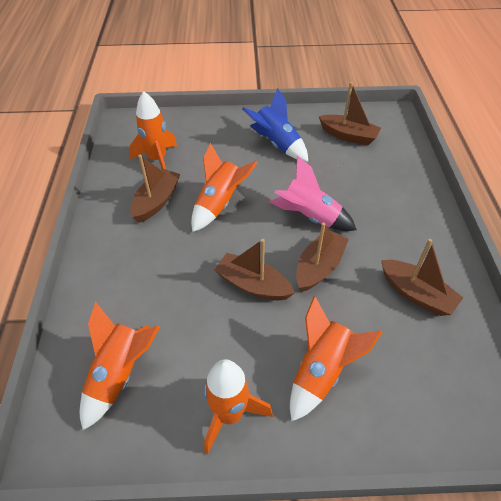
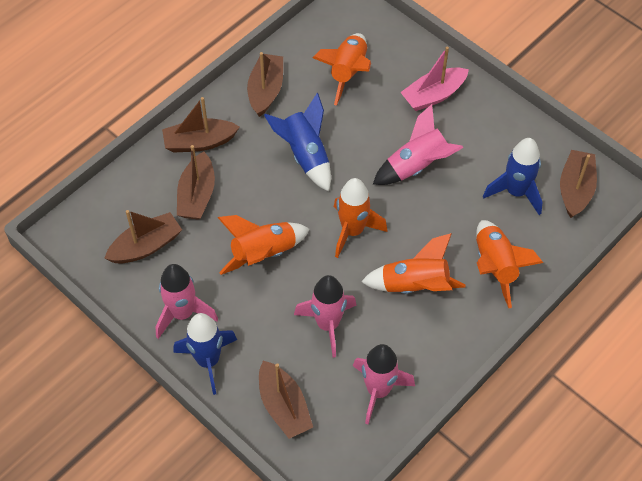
blue rocket: 1 -> 3
brown boat: 5 -> 6
pink boat: 0 -> 1
pink rocket: 1 -> 4

